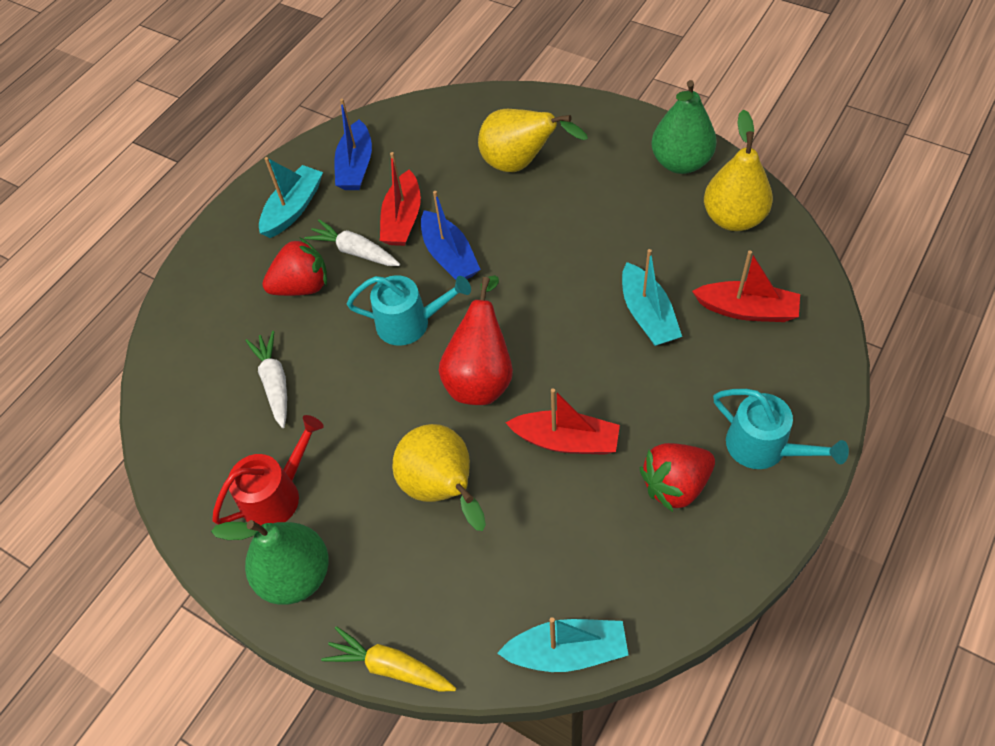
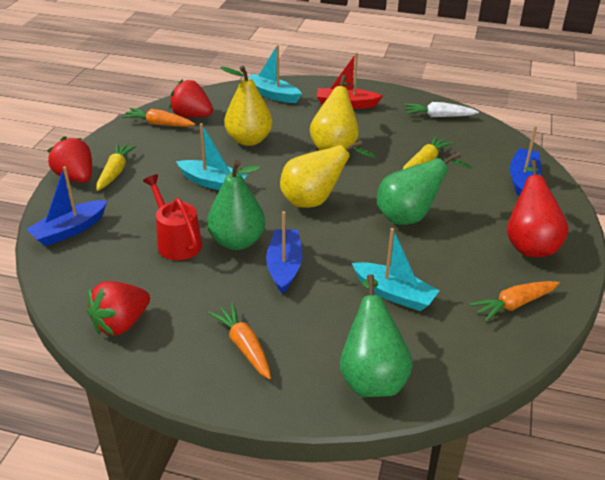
blue boat: 2 -> 3
green pear: 2 -> 3
orange carrot: 0 -> 3
red boat: 3 -> 1
red strawberry: 2 -> 3
turquoise watering can: 2 -> 0
white carrot: 2 -> 1
yellow carrot: 1 -> 2

